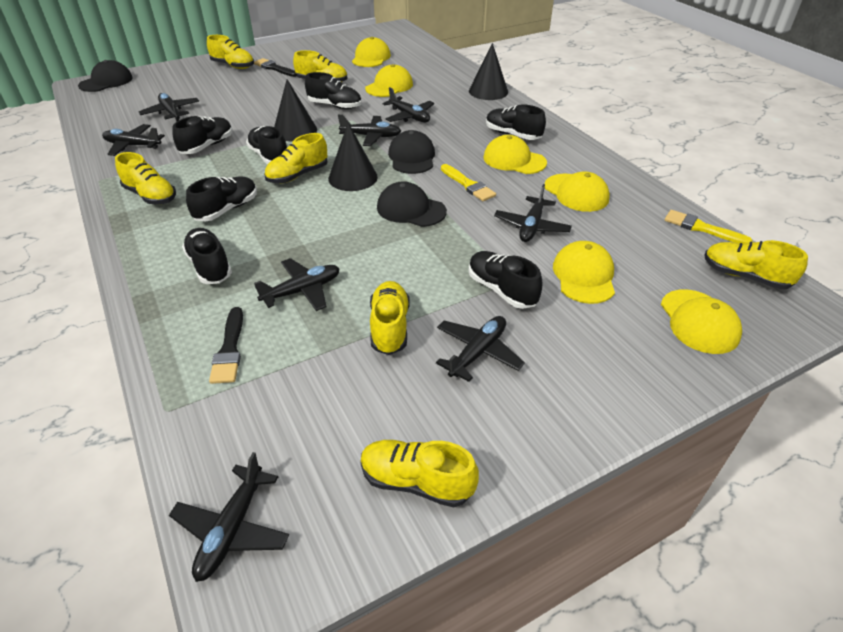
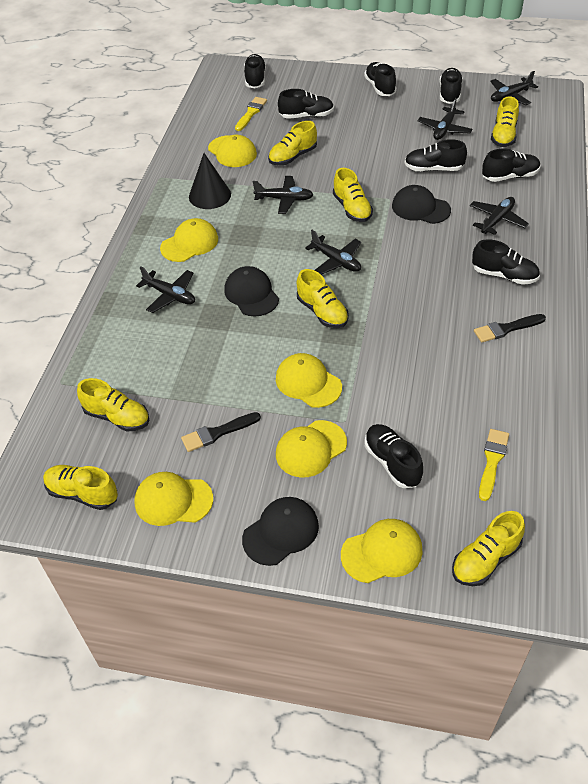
black cone: 3 -> 1
black plane: 8 -> 6
black shoe: 7 -> 8

